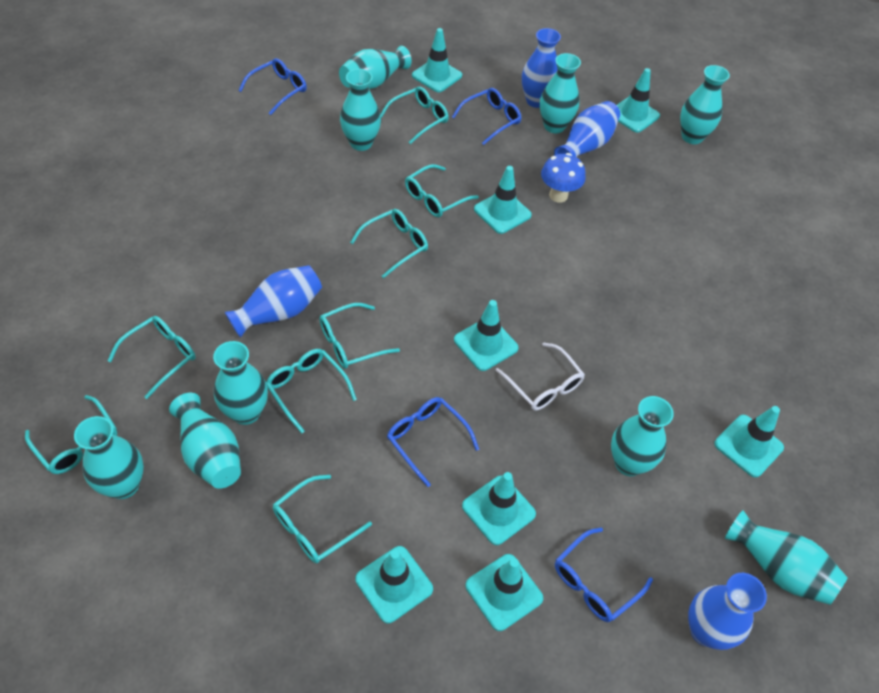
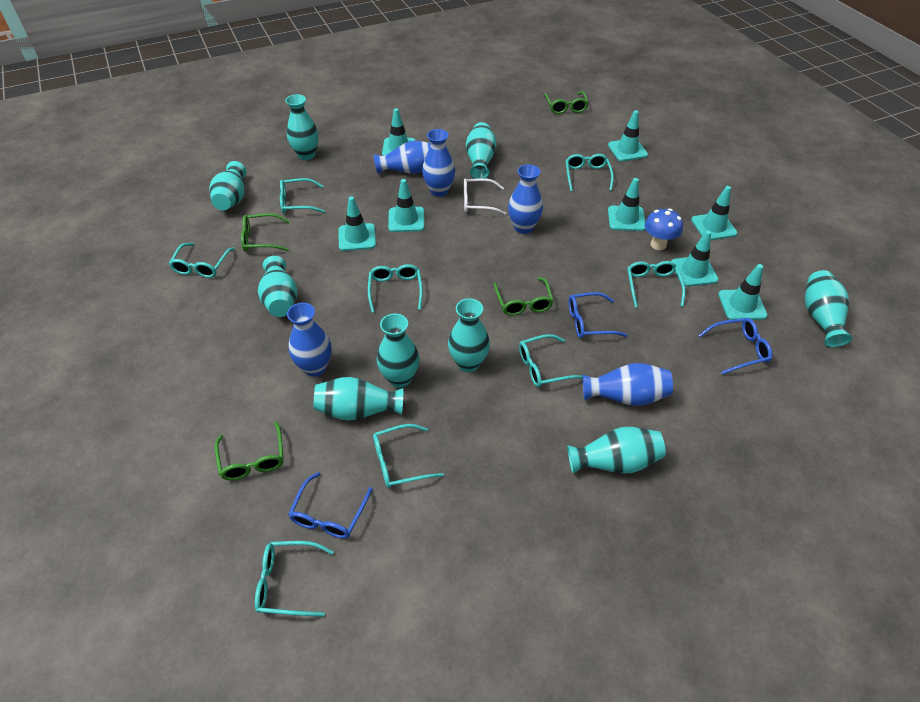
blue glasses: 4 -> 3
blue vase: 4 -> 5
green glasses: 0 -> 4

